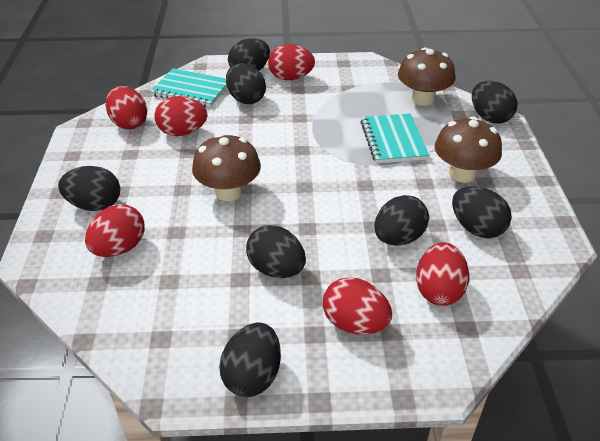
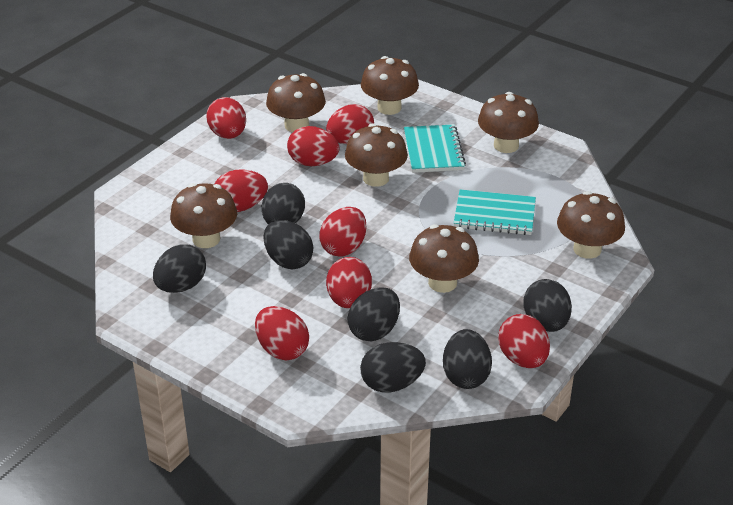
black egg: 8 -> 7
brown mushroom: 3 -> 7
red egg: 6 -> 8

